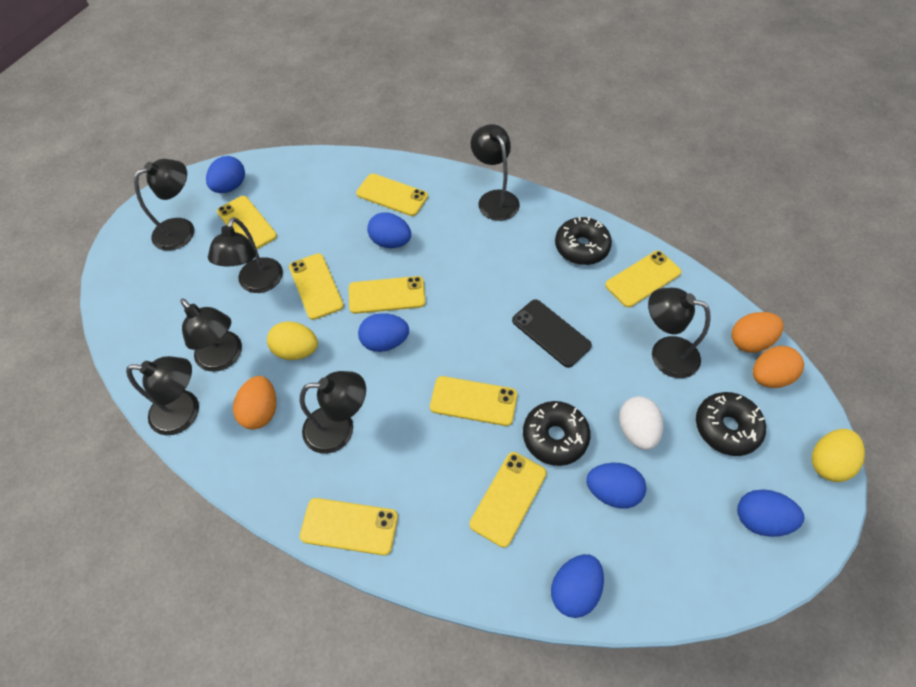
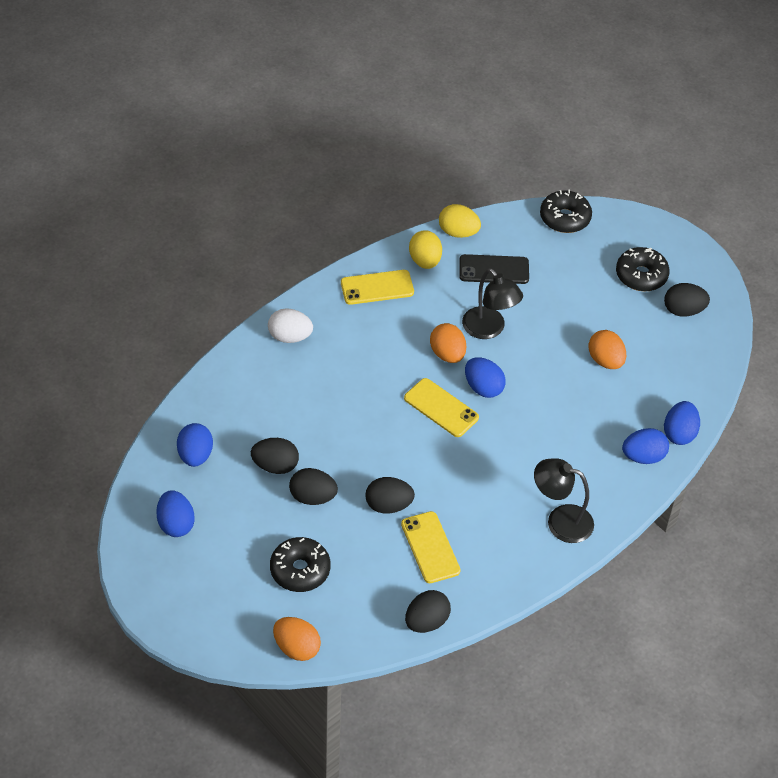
black egg: 0 -> 5
black lamp: 7 -> 2
blue egg: 6 -> 5
yellow phone: 8 -> 3

